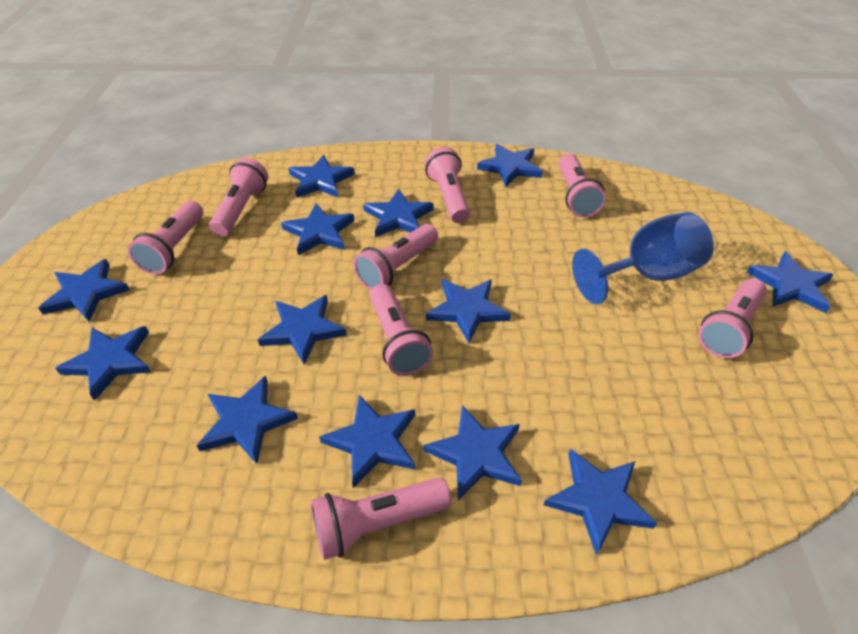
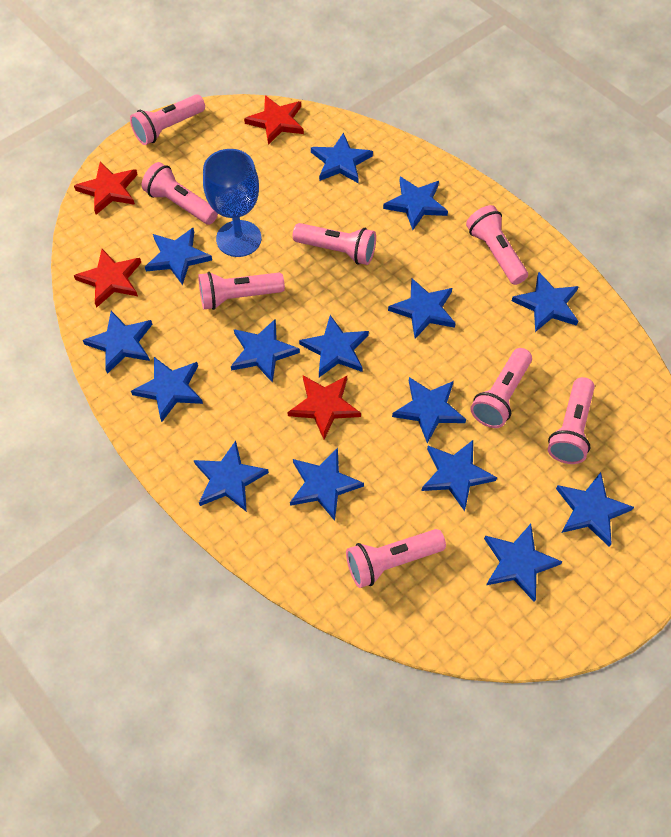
blue star: 13 -> 15
red star: 0 -> 4

